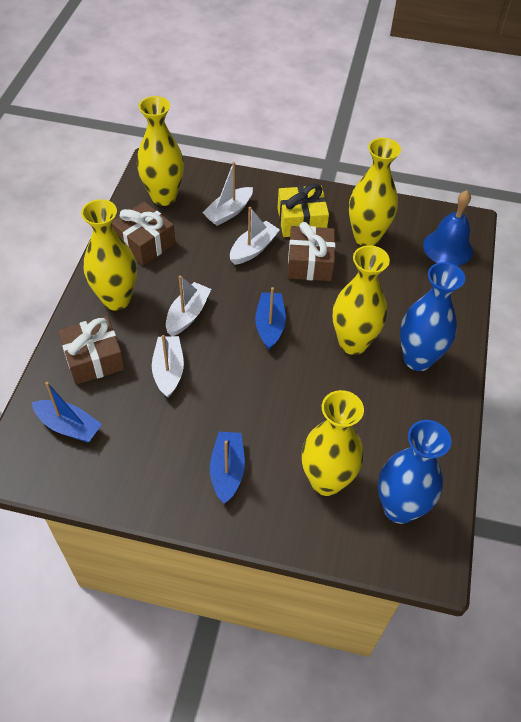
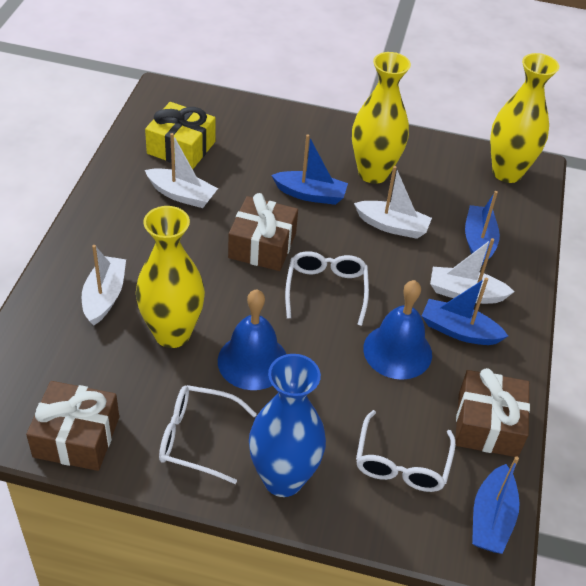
blue bell: 1 -> 2
blue boat: 3 -> 4
blue vase: 2 -> 1
white glasses: 0 -> 3
yellow vase: 5 -> 3

